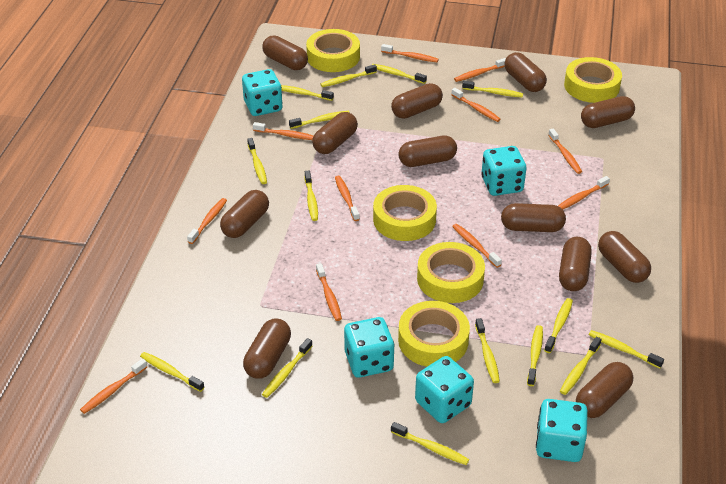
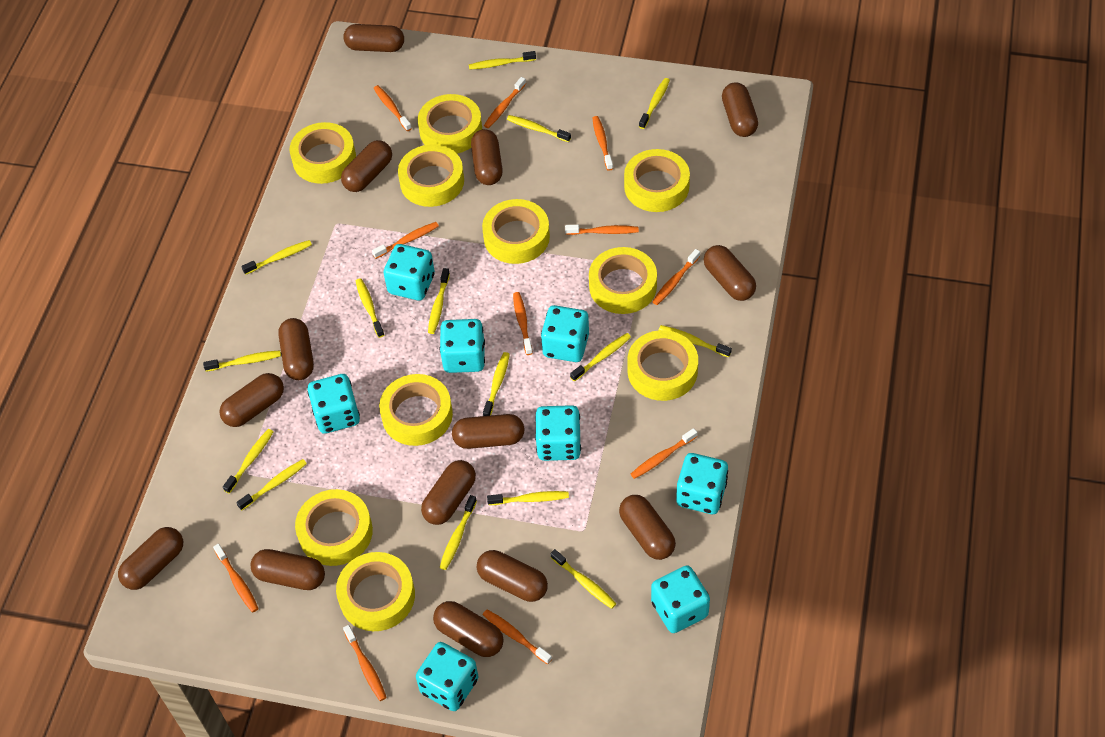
brown capsule: 12 -> 14
turquoise dice: 5 -> 8
yellow tape: 5 -> 10

